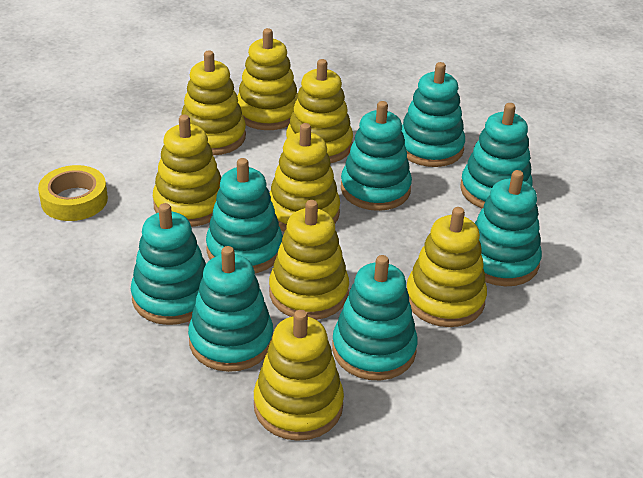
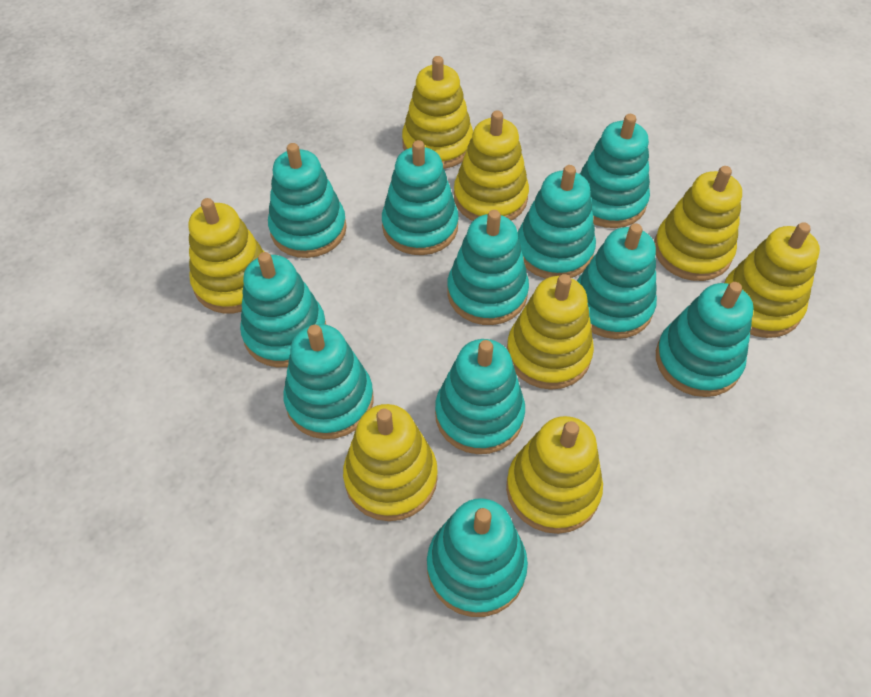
turquoise stacking toy: 8 -> 11
yellow tape: 1 -> 0

